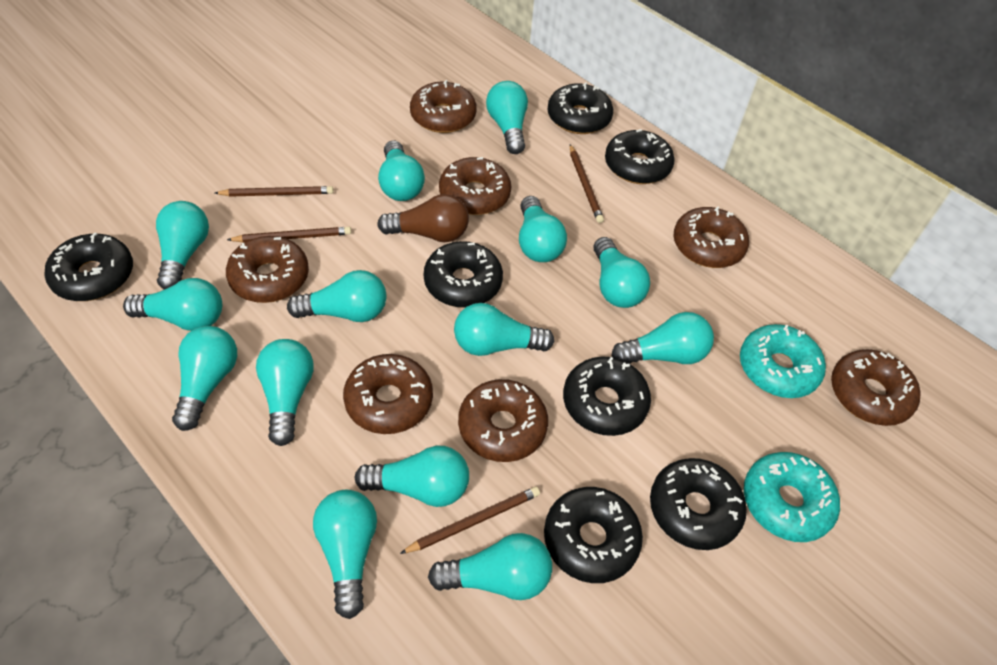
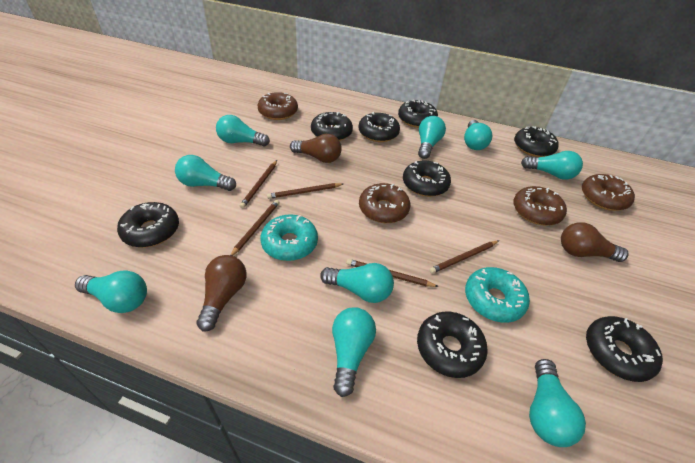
black donut: 7 -> 8
brown donut: 7 -> 4
brown light bulb: 1 -> 3
brown pencil: 4 -> 5
turquoise light bulb: 14 -> 9

